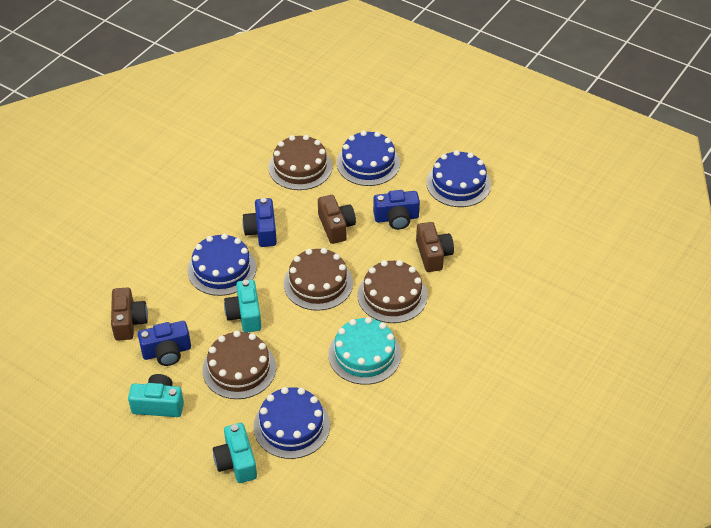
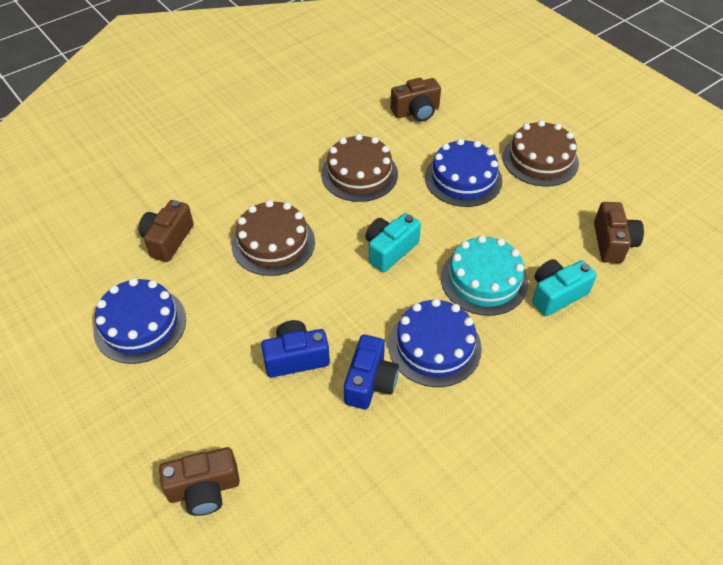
blue cake: 4 -> 3
blue camera: 3 -> 2
brown cake: 4 -> 3
brown camera: 3 -> 4
turquoise camera: 3 -> 2

